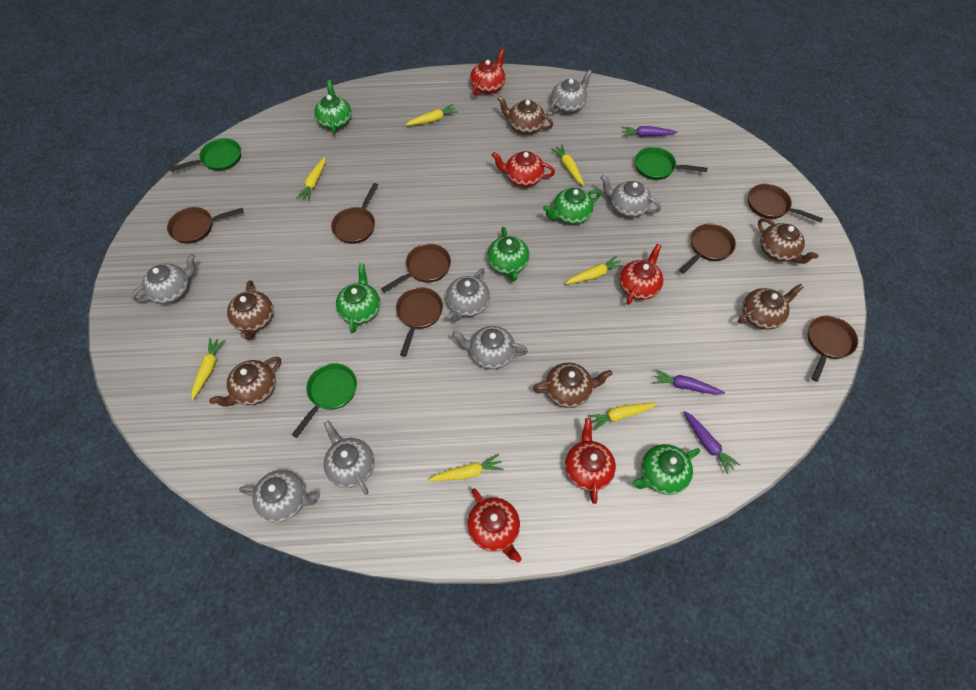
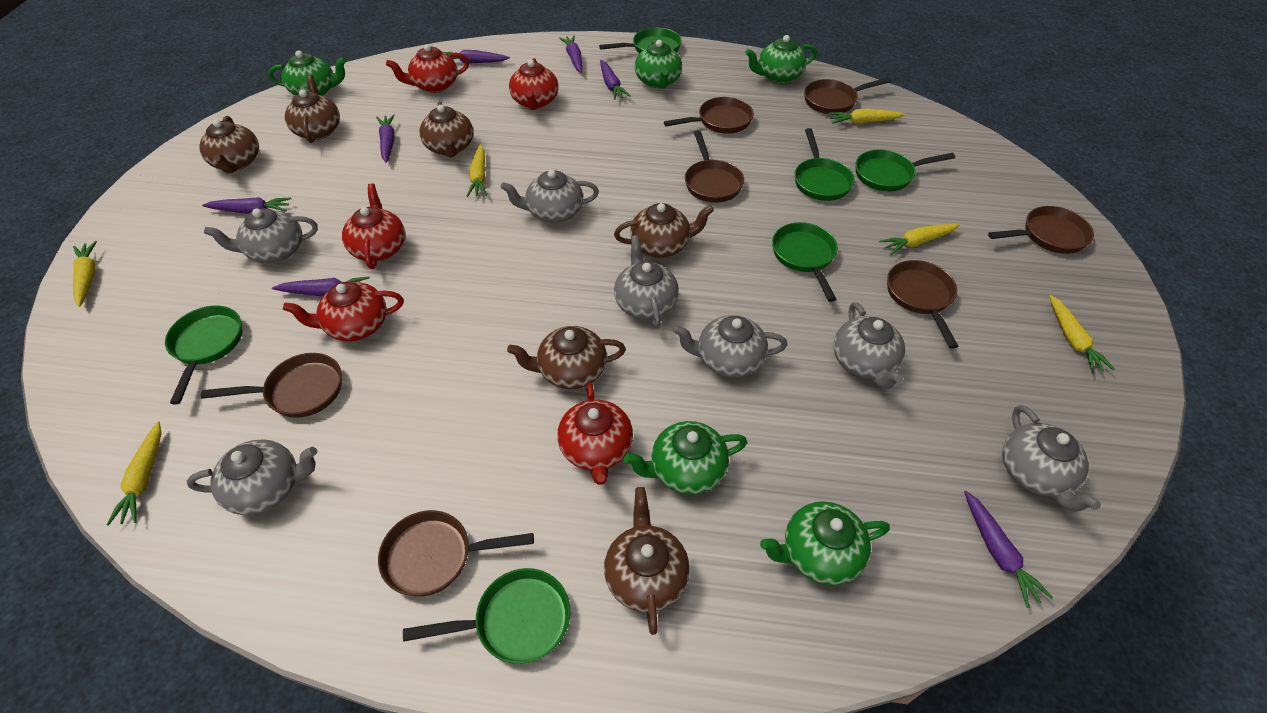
green pan: 3 -> 6
purple carrot: 3 -> 7
yellow carrot: 7 -> 6

